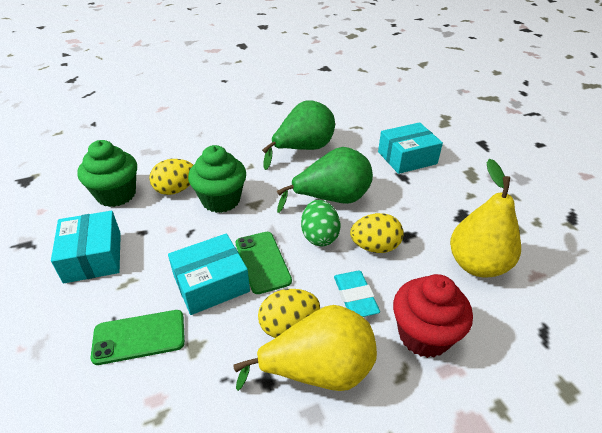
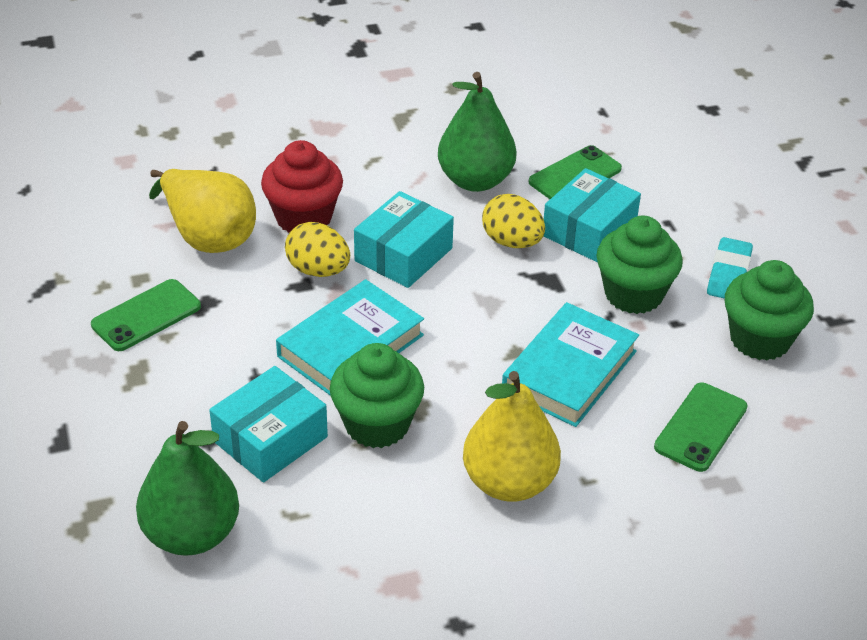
green cupcake: 2 -> 3
green egg: 1 -> 0
green phone: 2 -> 3
turquoise book: 0 -> 2
yellow egg: 3 -> 2

